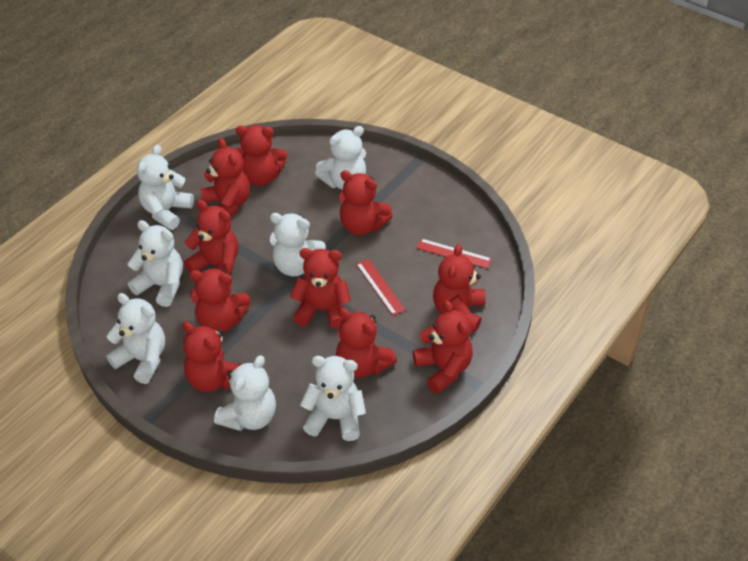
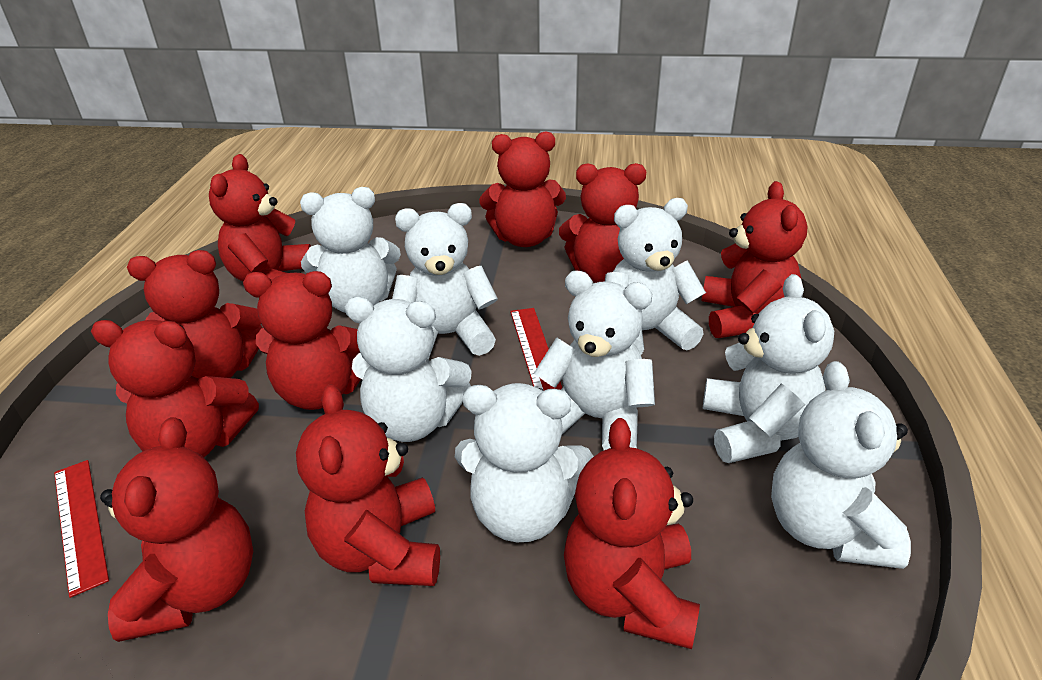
white teddy bear: 7 -> 8

